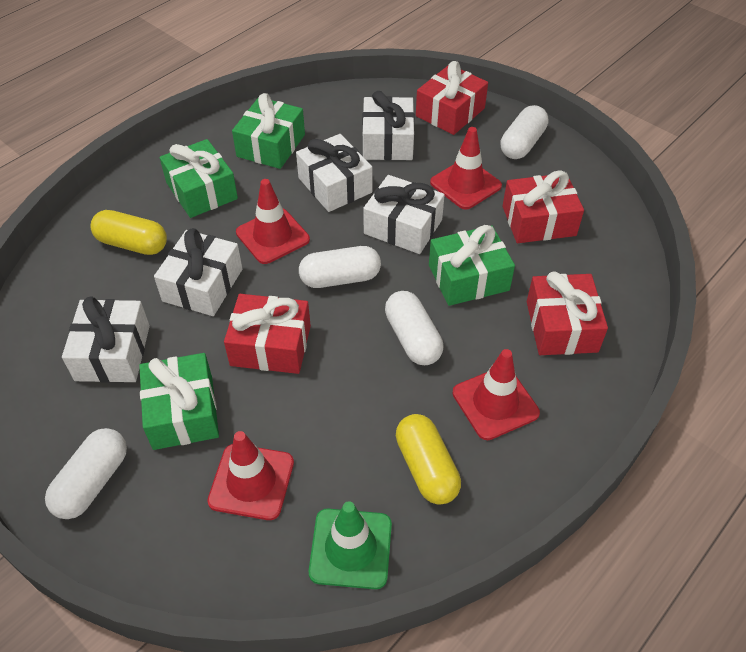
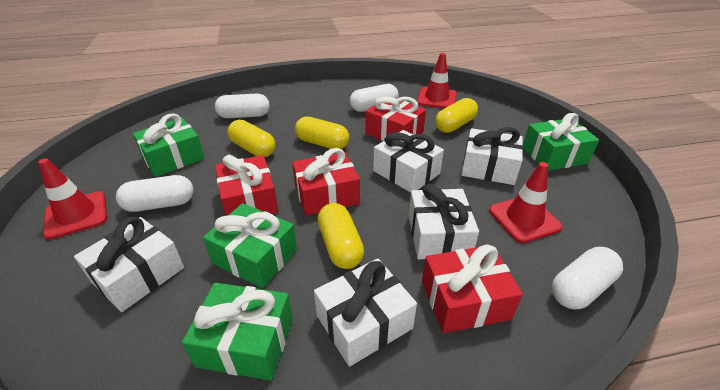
green traffic cone: 1 -> 0
red traffic cone: 4 -> 3
yellow capsule: 2 -> 4

